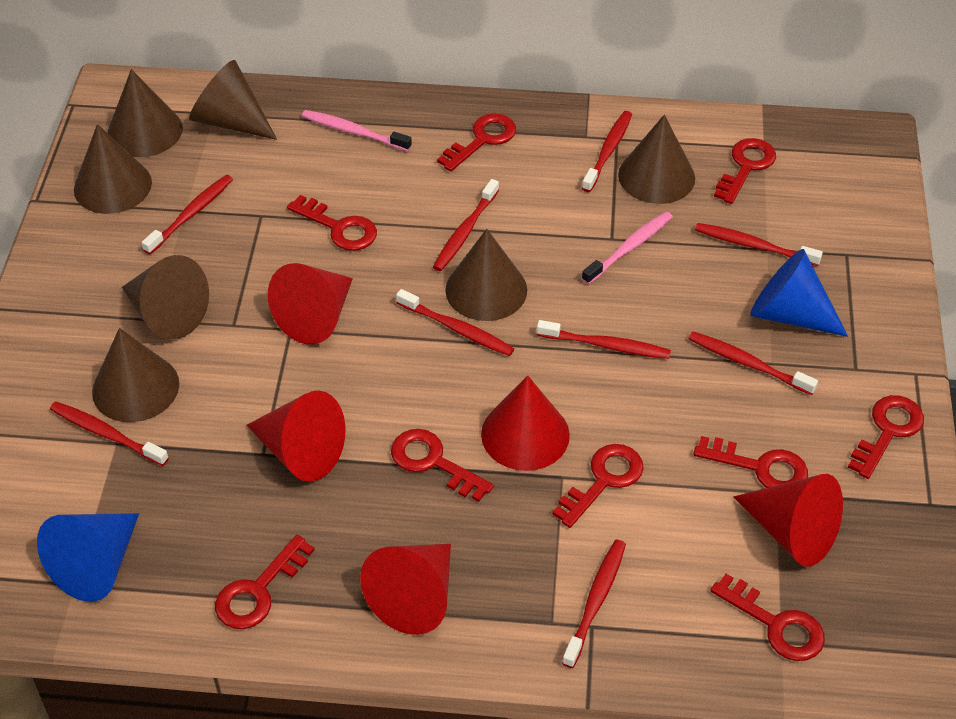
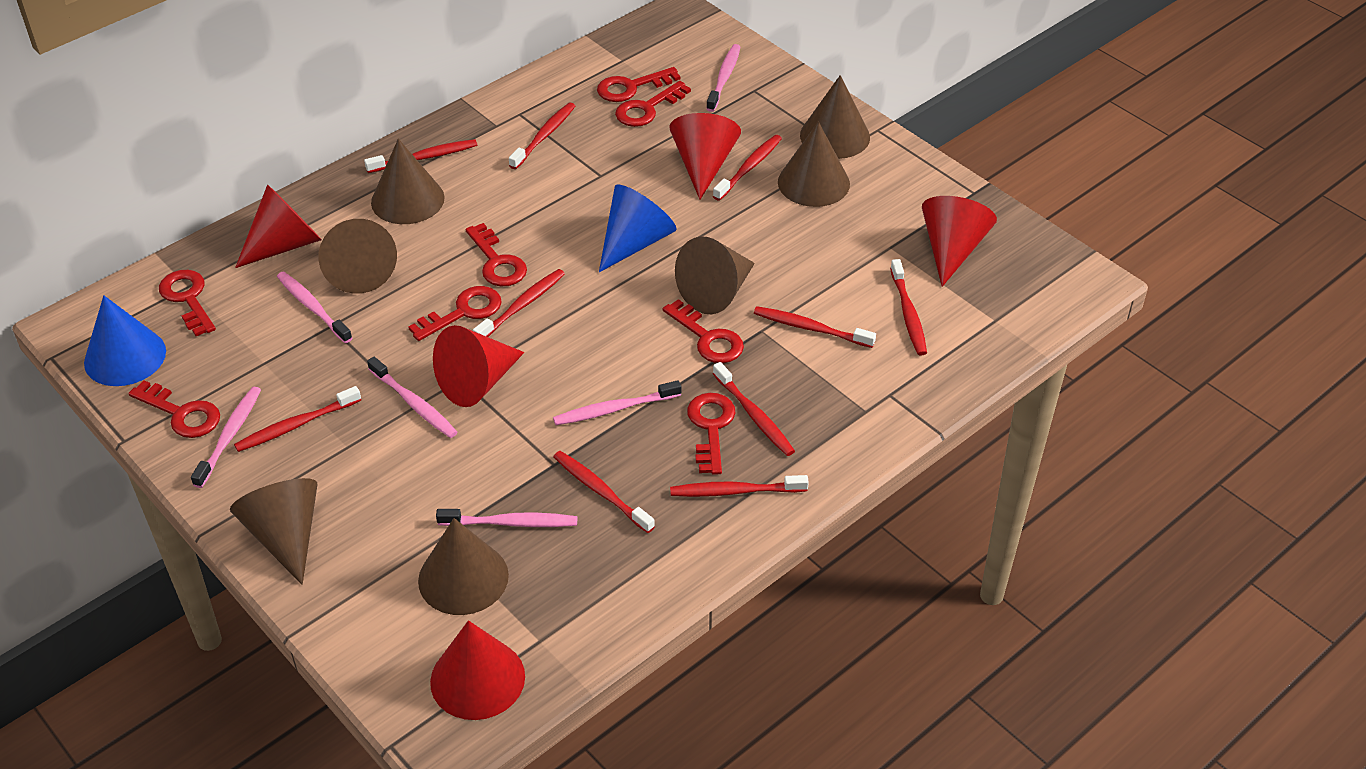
pink toothbrush: 2 -> 6
red key: 9 -> 8
red toothbrush: 9 -> 10

